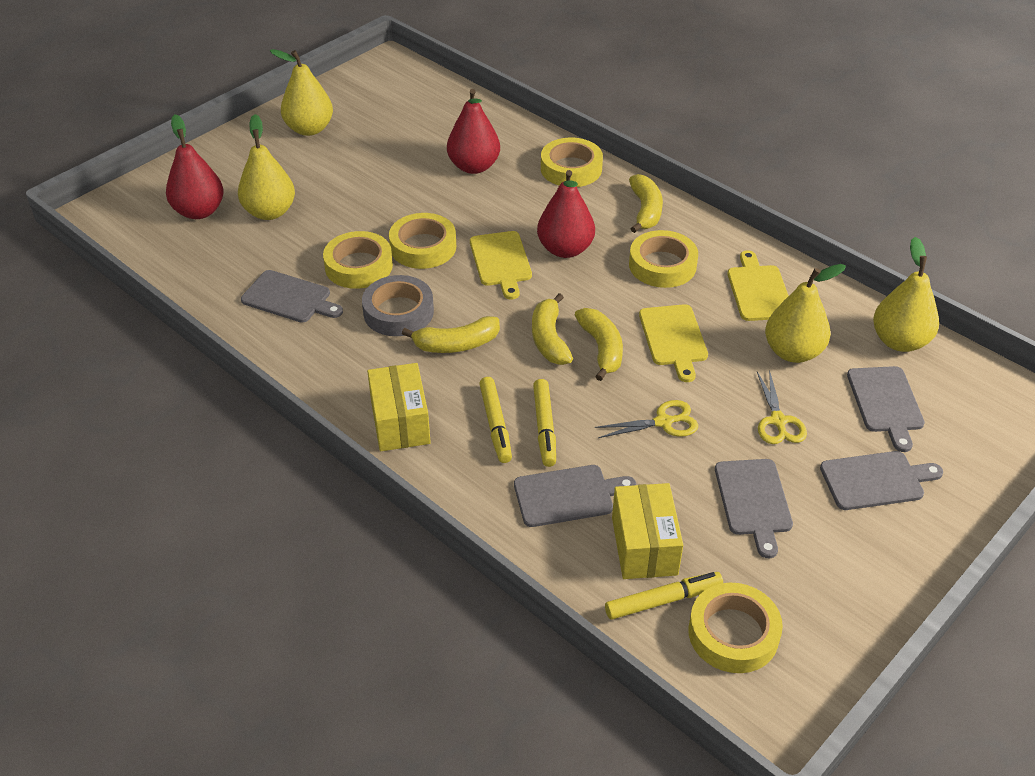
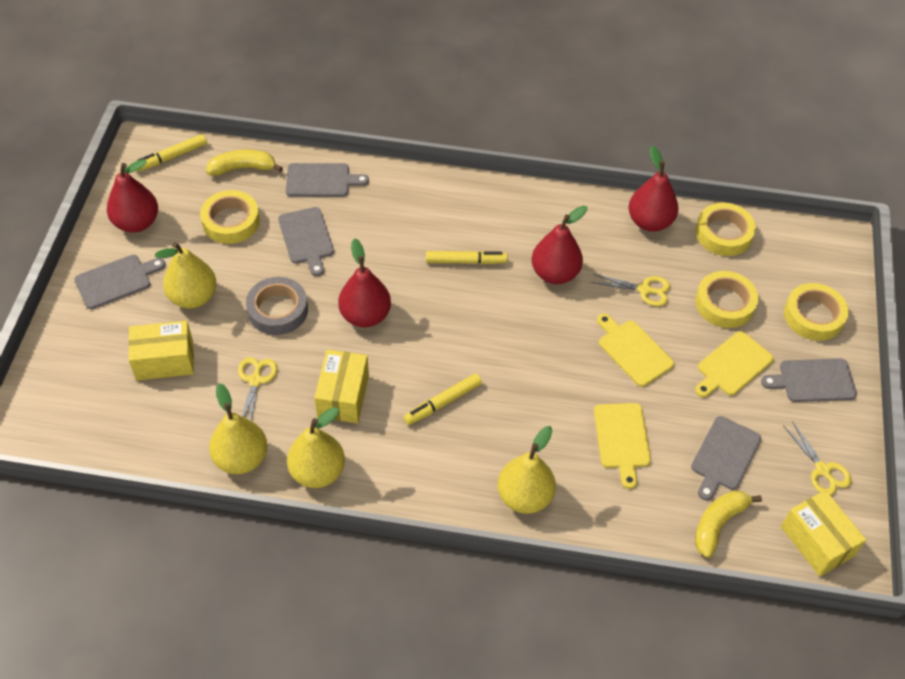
red pear: 3 -> 4
yellow banana: 4 -> 2
yellow box: 2 -> 3
yellow scissors: 2 -> 3
yellow tape: 5 -> 4

